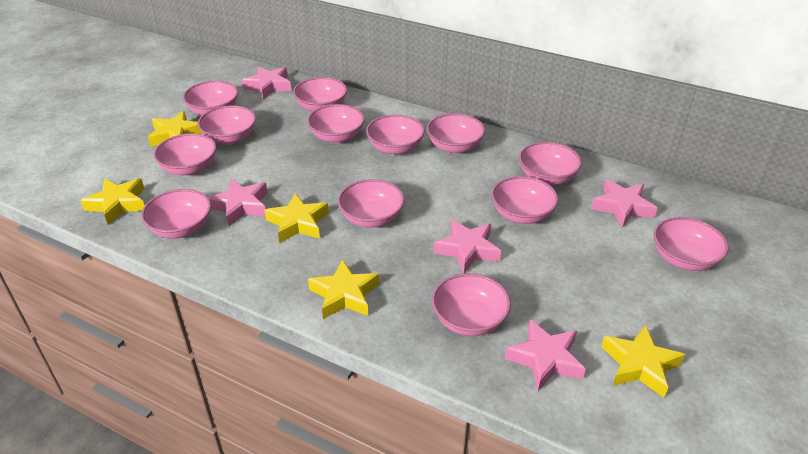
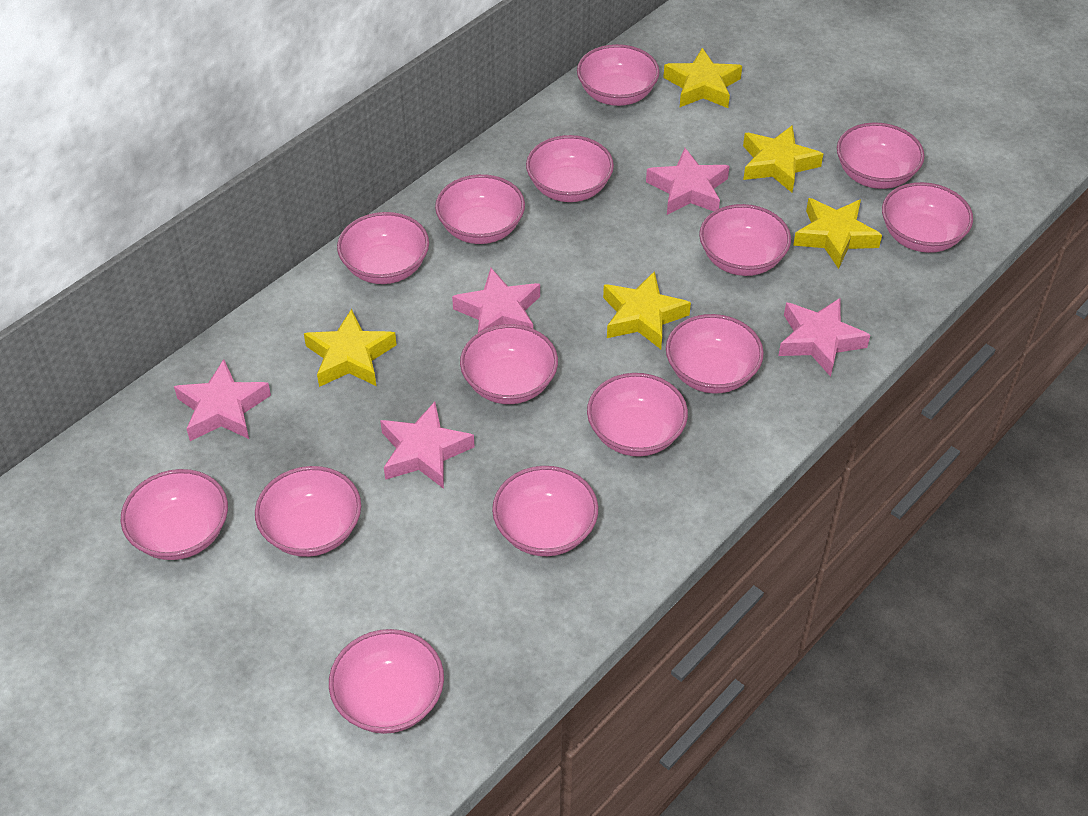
pink bowl: 13 -> 14

